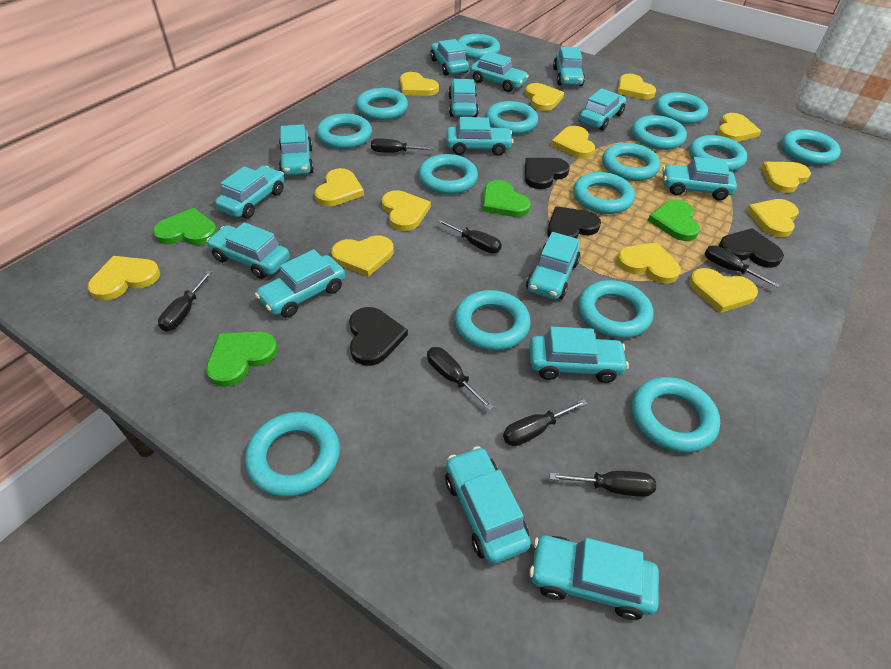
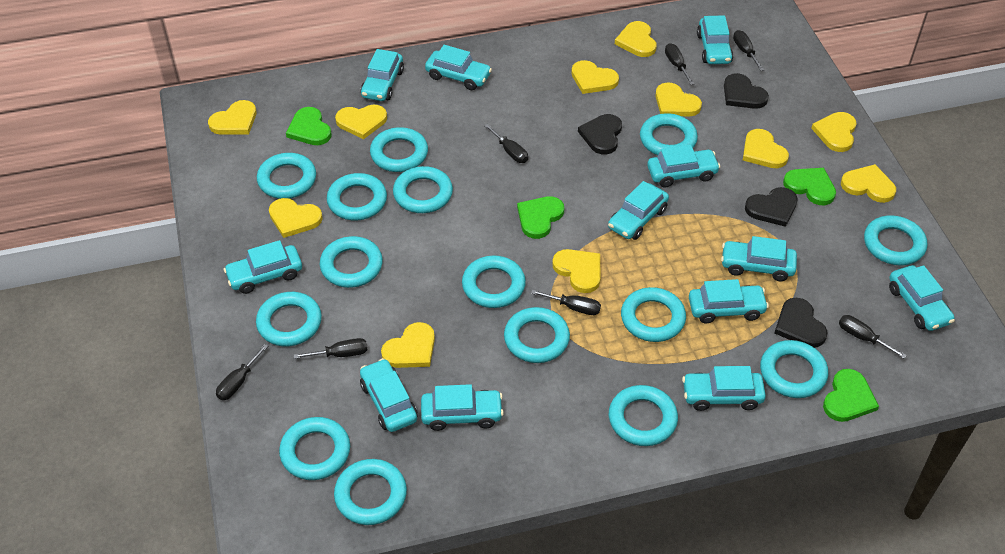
turquoise car: 15 -> 12
yellow heart: 13 -> 11

